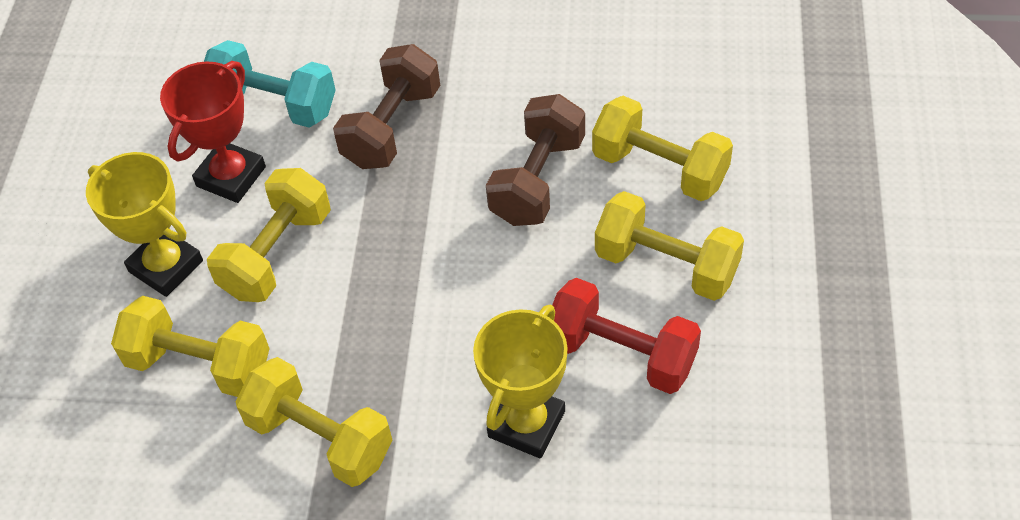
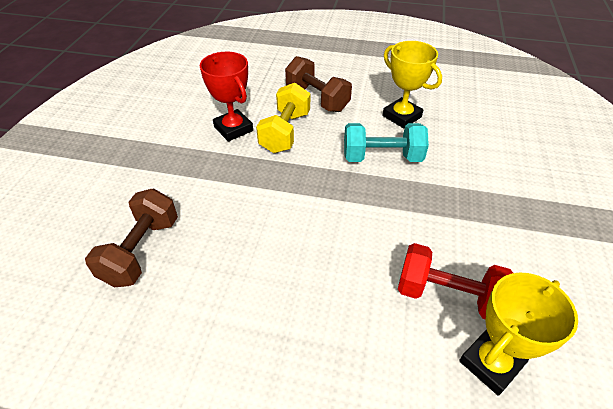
yellow dumbbell: 5 -> 1

